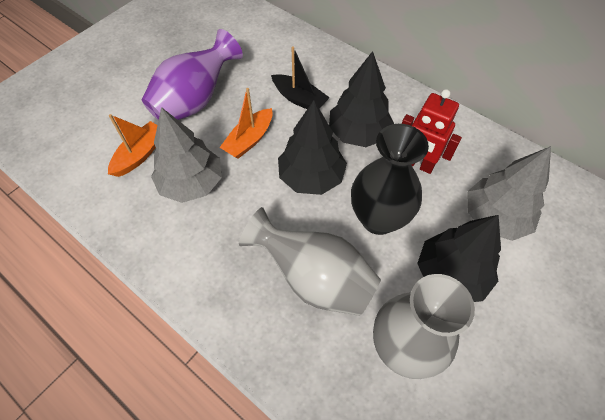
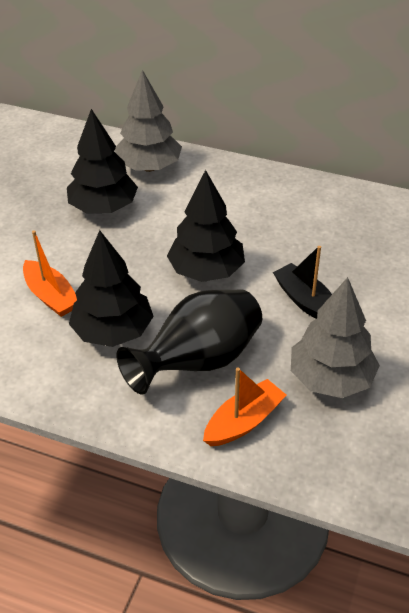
grey vase: 2 -> 0
purple vase: 1 -> 0
red robot: 1 -> 0

